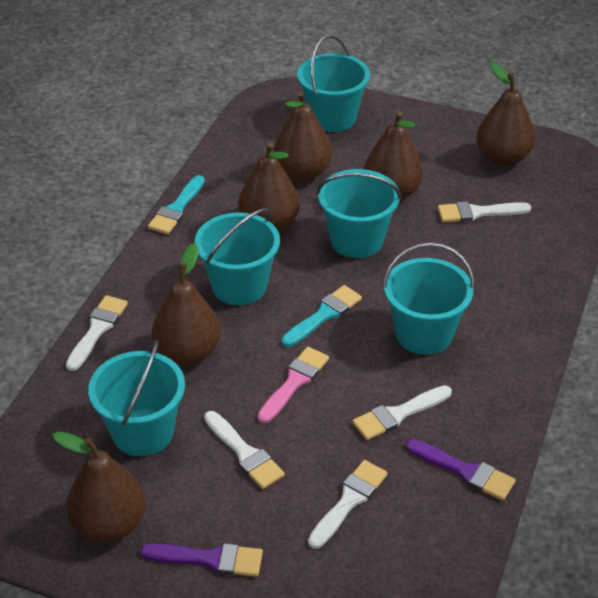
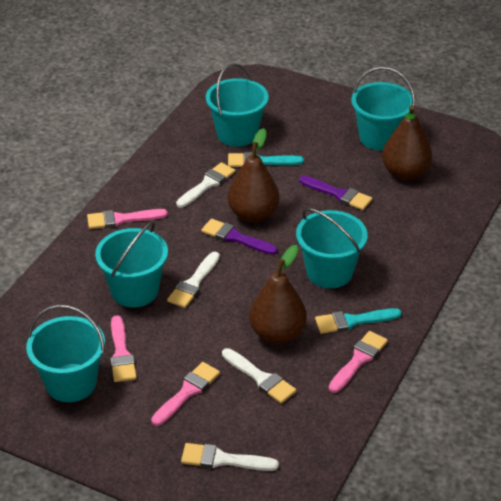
brown pear: 6 -> 3
pink brush: 1 -> 4
white brush: 5 -> 4

